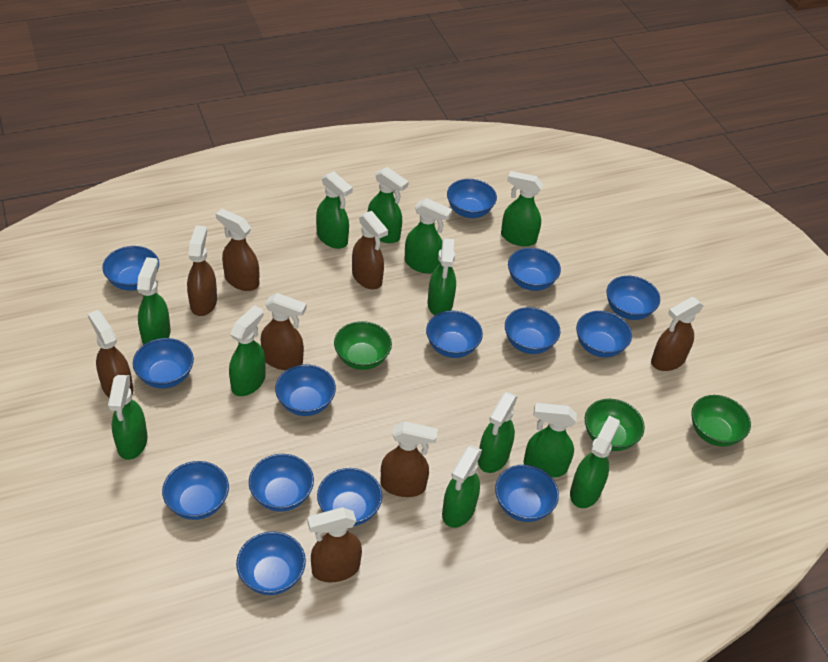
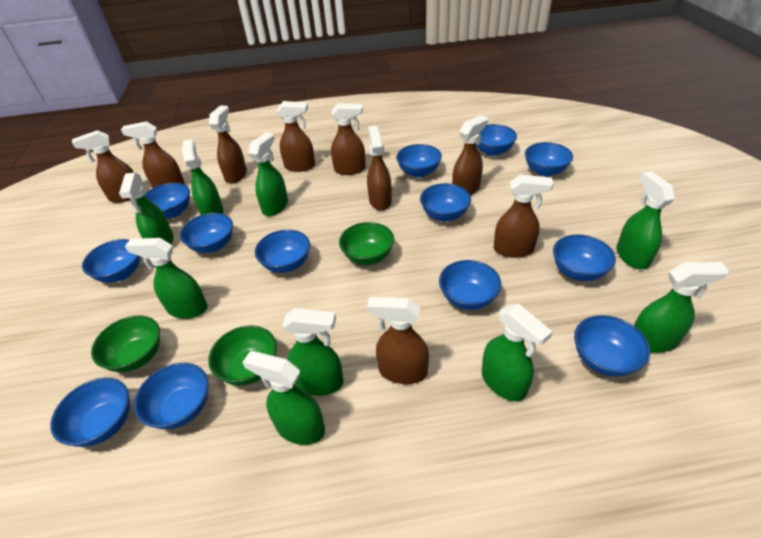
blue bowl: 14 -> 13
brown spray bottle: 8 -> 9
green spray bottle: 12 -> 9

